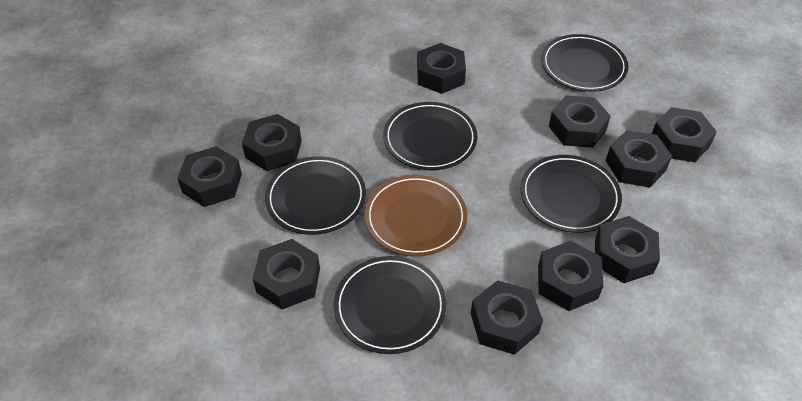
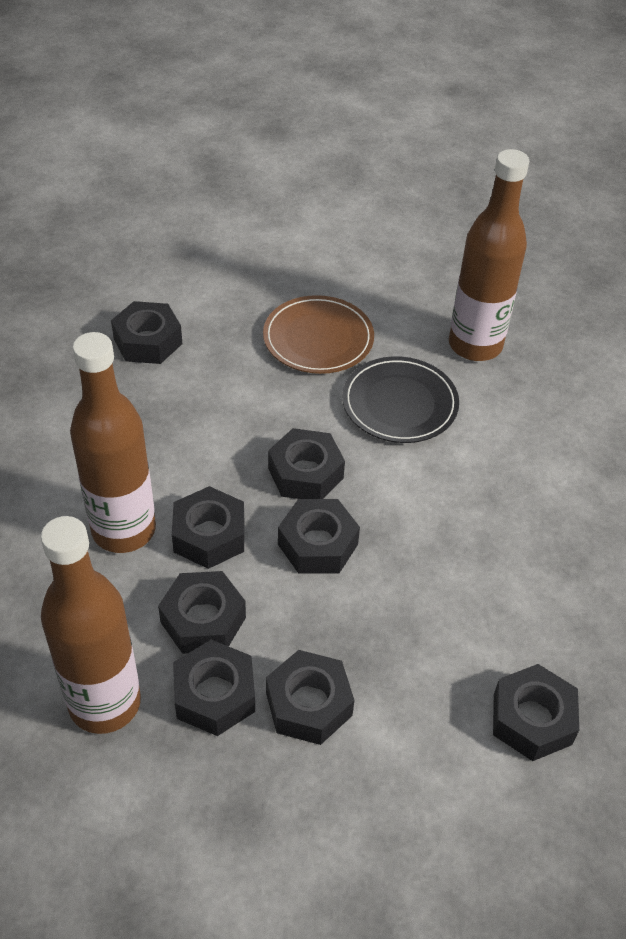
black nut: 10 -> 8
black plate: 5 -> 1
brown bottle: 0 -> 3

